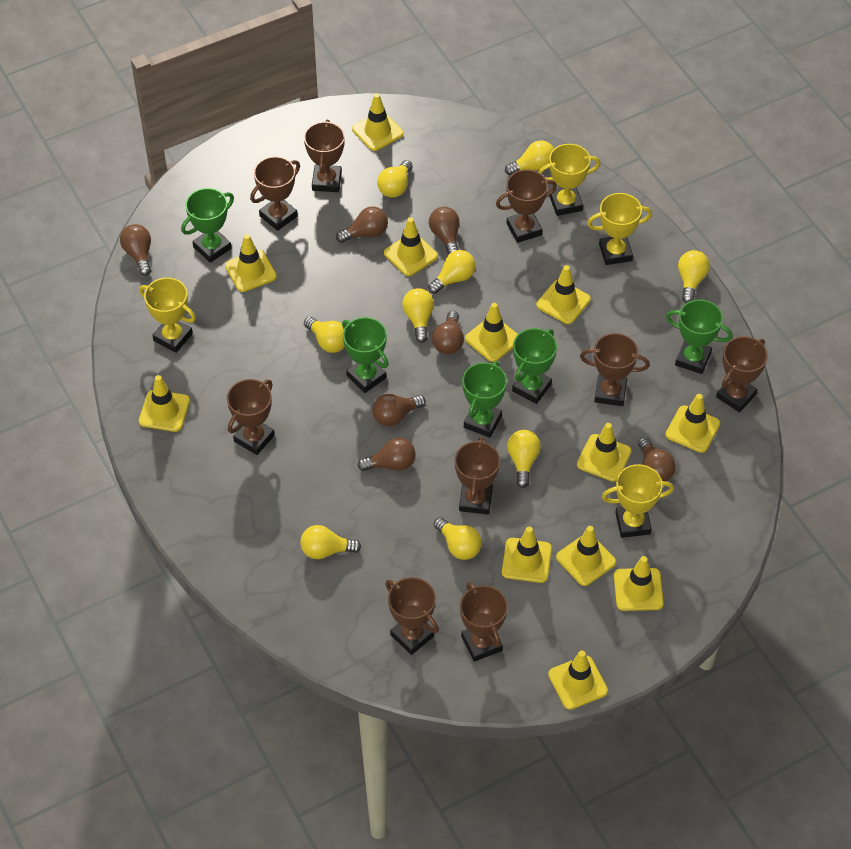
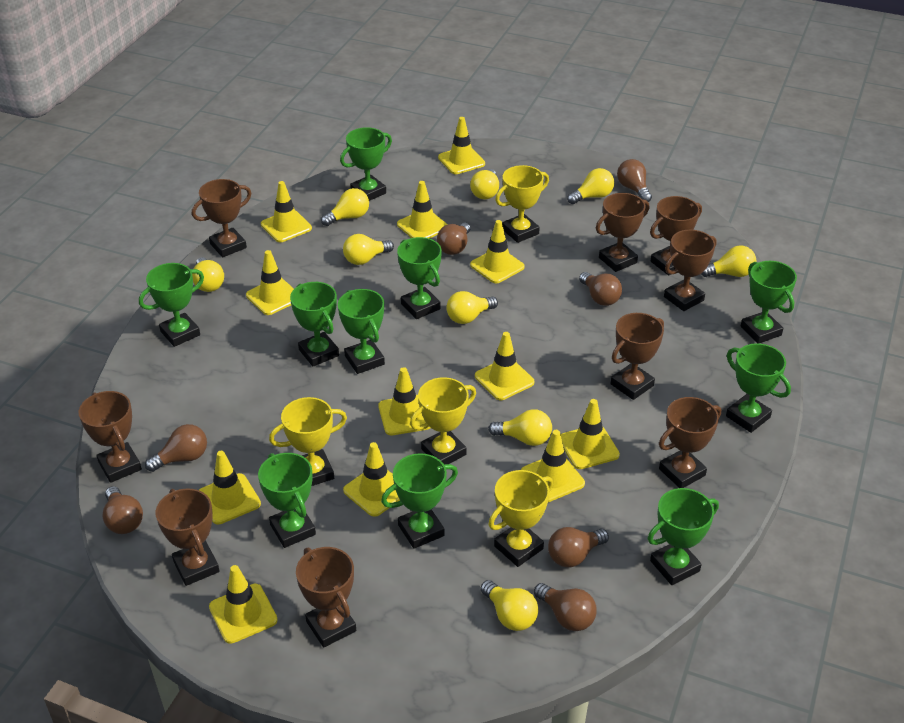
green trophy: 5 -> 10

